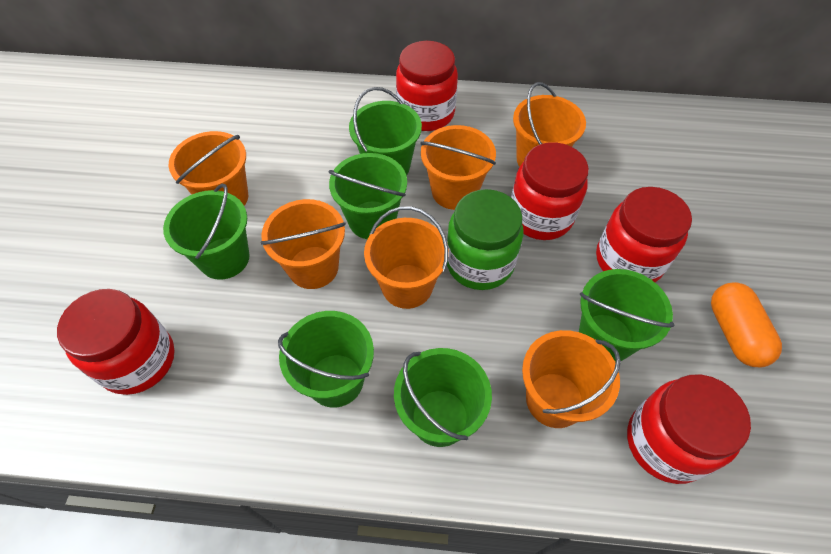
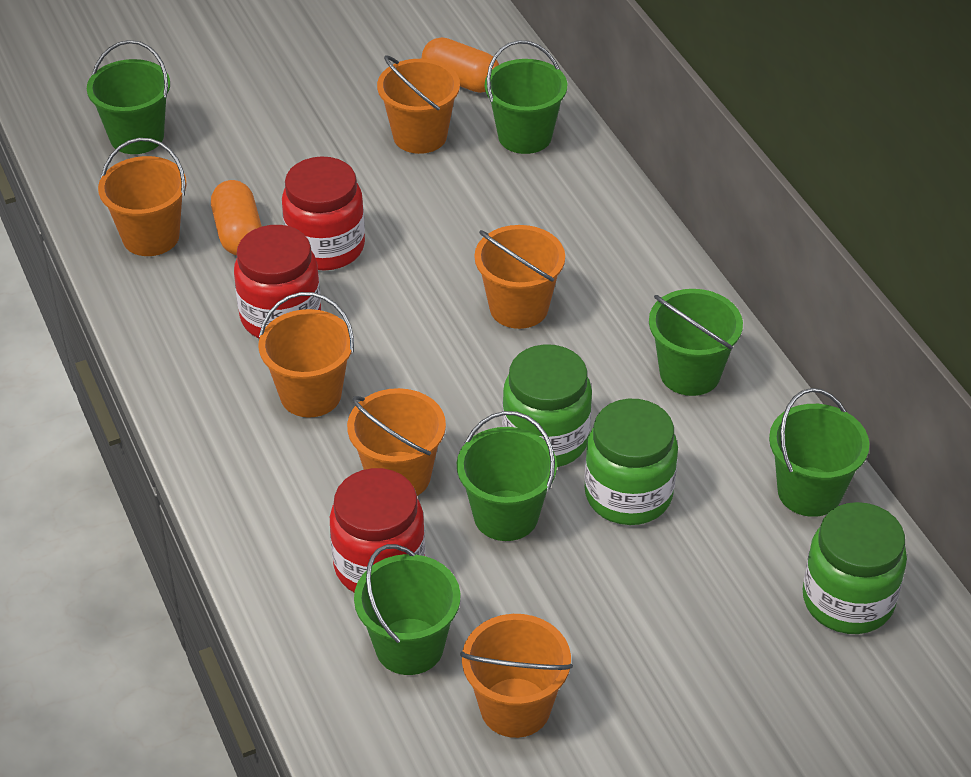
green jar: 1 -> 3
orange capsule: 1 -> 2
red jar: 5 -> 3

